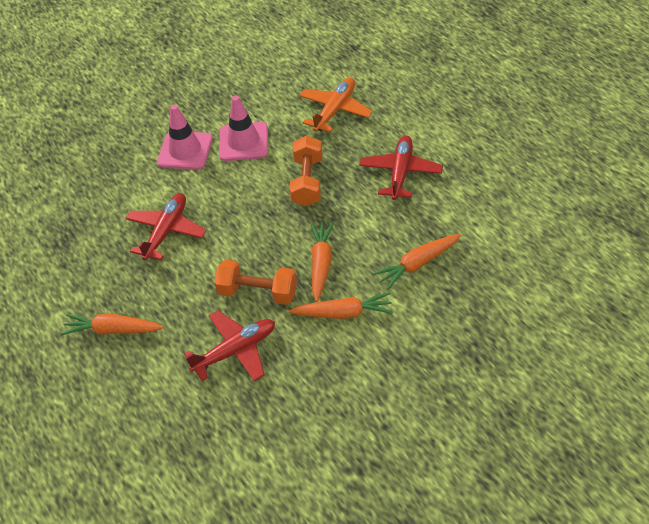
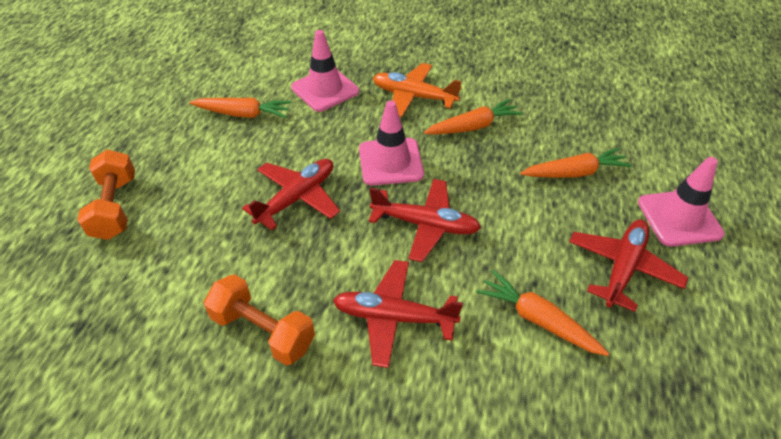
pink traffic cone: 2 -> 3
red plane: 3 -> 4

